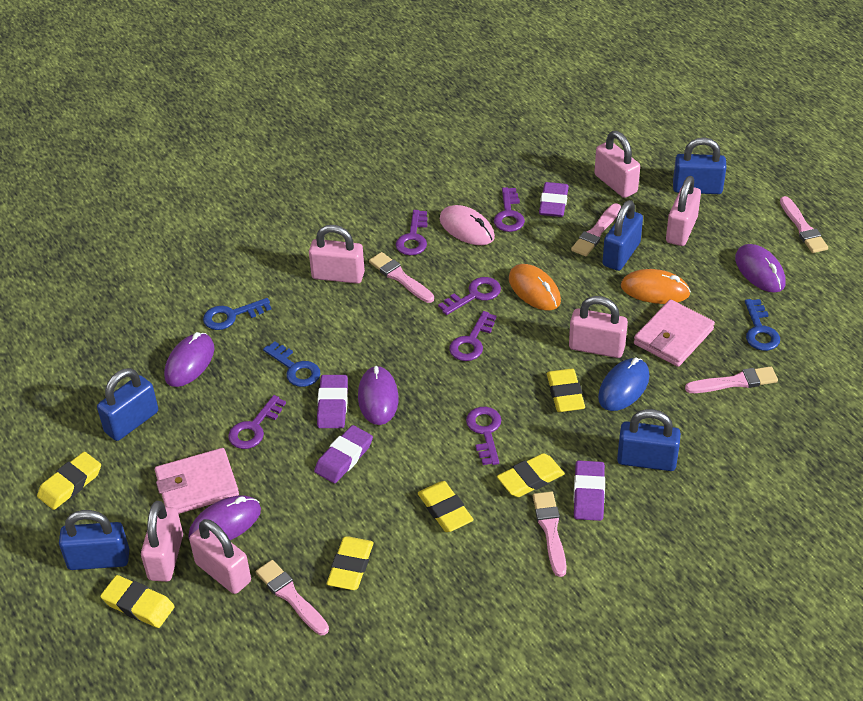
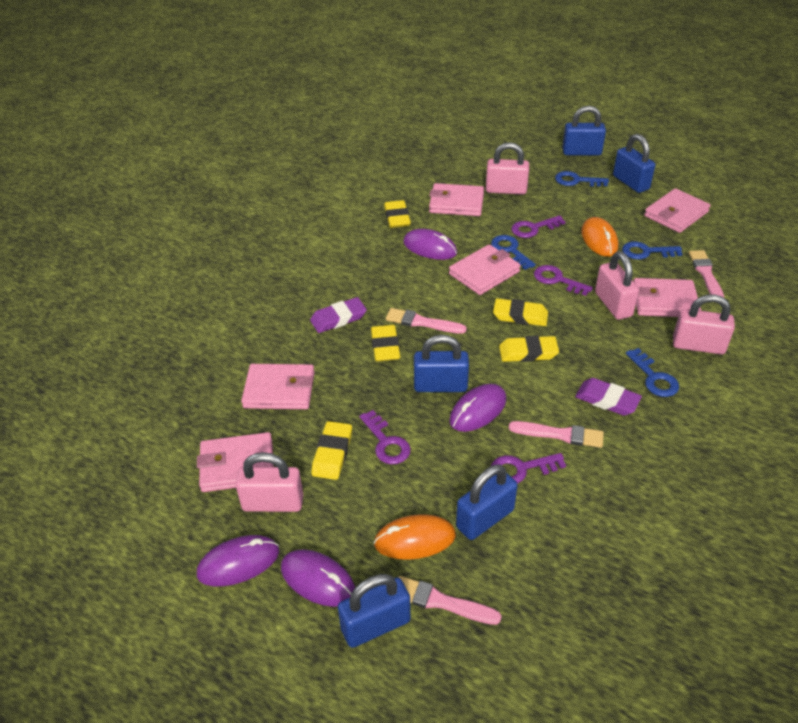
blue key: 3 -> 4
blue mouse: 1 -> 0
pink brush: 6 -> 4
pink mouse: 1 -> 0
pink padlock: 6 -> 4
pink wallet: 2 -> 6
purple eraser: 4 -> 2
purple key: 6 -> 4
yellow eraser: 6 -> 5

